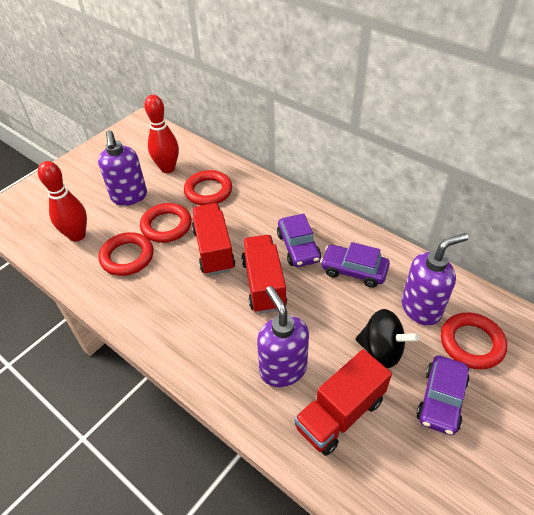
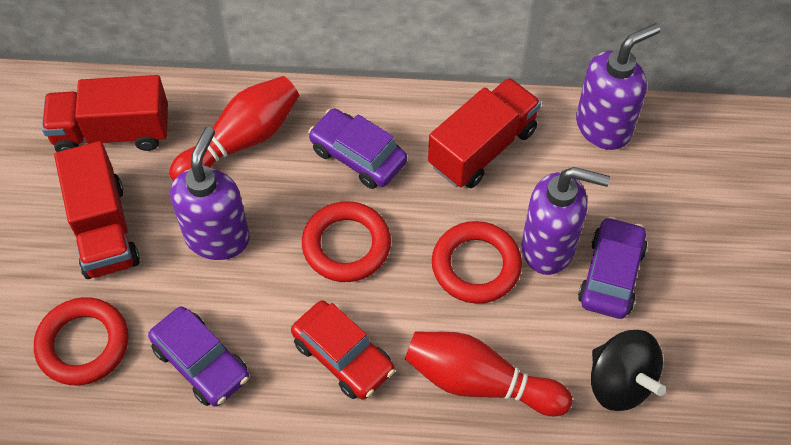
red car: 0 -> 1
red ring: 4 -> 3

